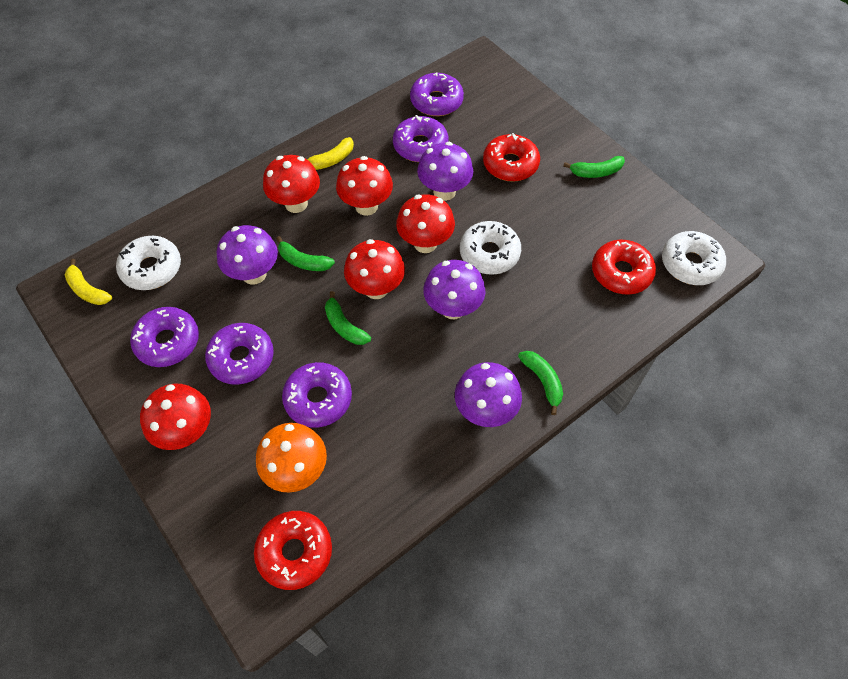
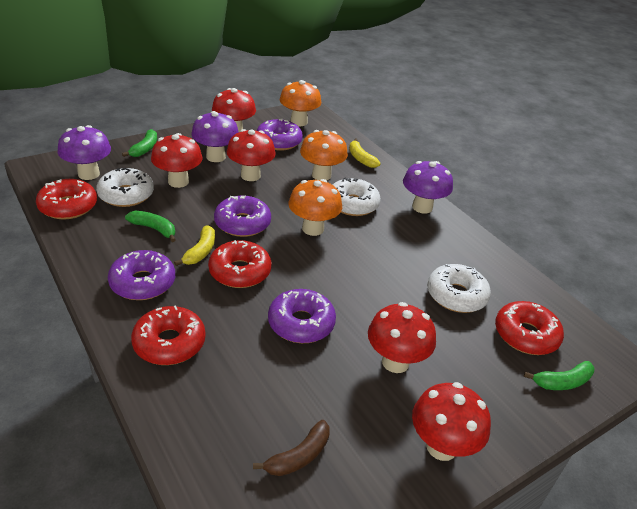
brown banana: 0 -> 1
green banana: 4 -> 3
orange mushroom: 1 -> 3
purple donut: 5 -> 4
purple mushroom: 4 -> 3
red donut: 3 -> 4

